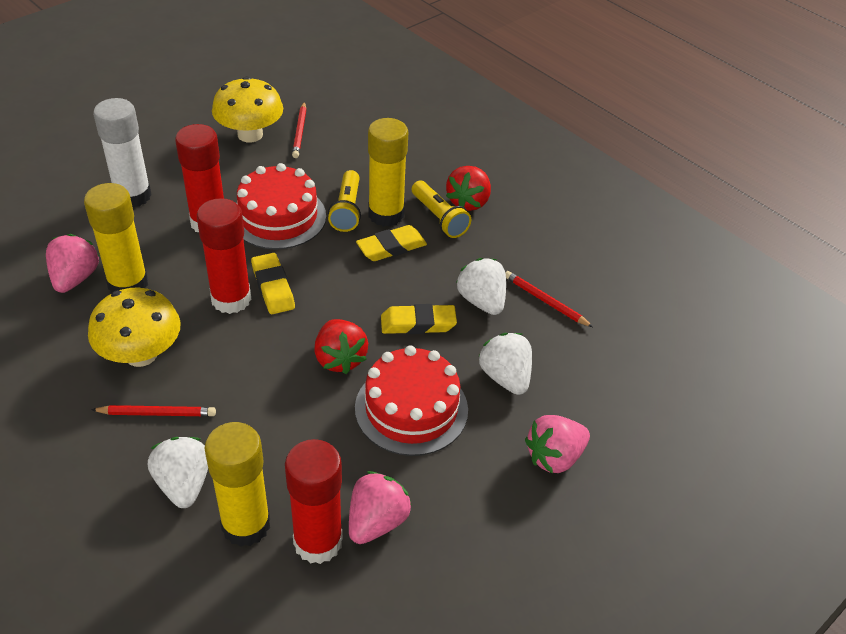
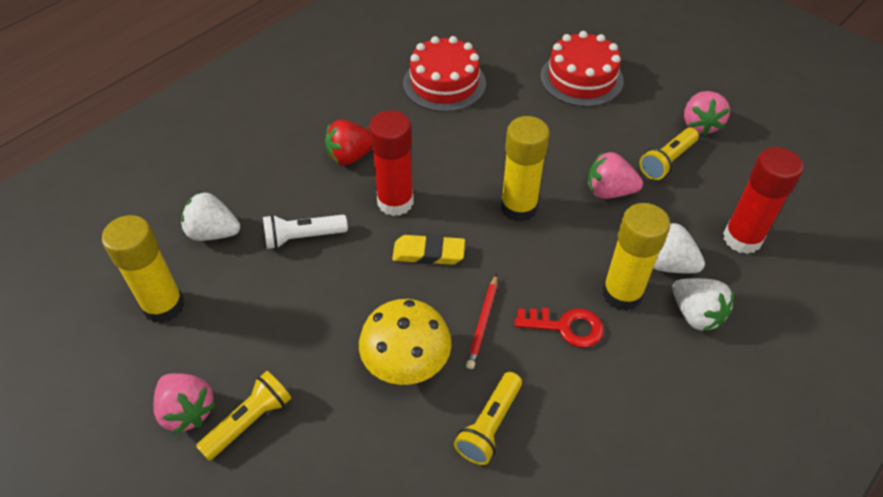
red glue stick: 3 -> 2
red key: 0 -> 1
red pencil: 3 -> 1
red strawberry: 2 -> 1
white flashlight: 0 -> 1
white glue stick: 1 -> 0
yellow eraser: 3 -> 1
yellow flashlight: 2 -> 3
yellow mushroom: 2 -> 1

